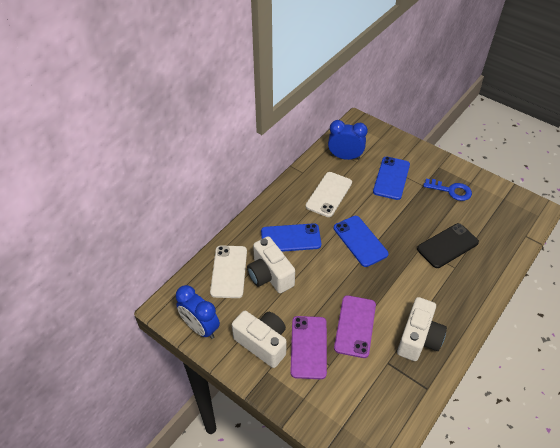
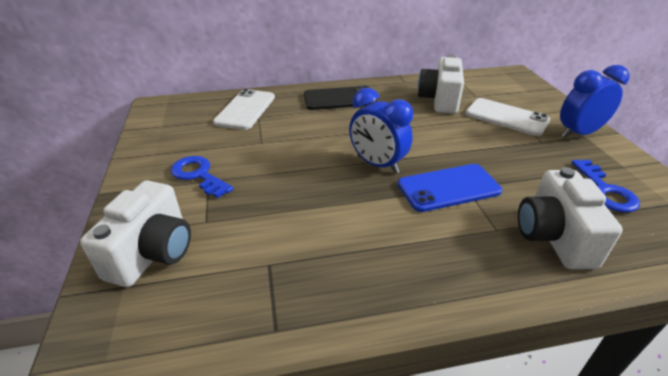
blue key: 1 -> 2
blue phone: 3 -> 1
purple phone: 2 -> 0

